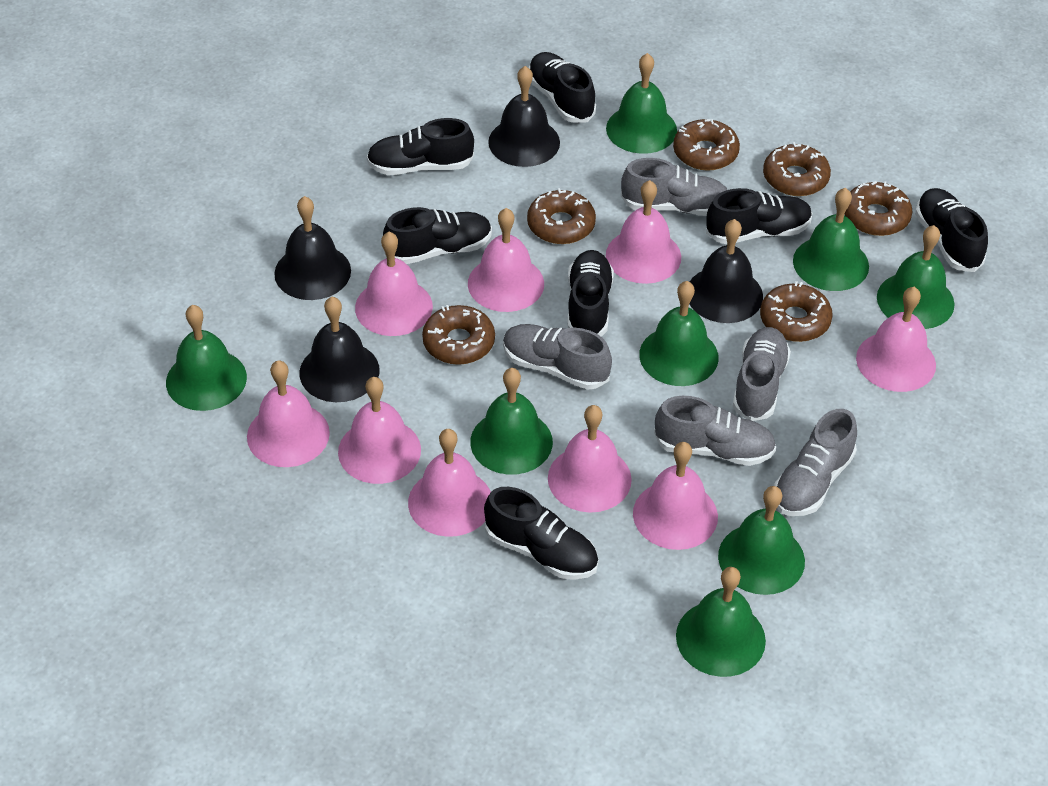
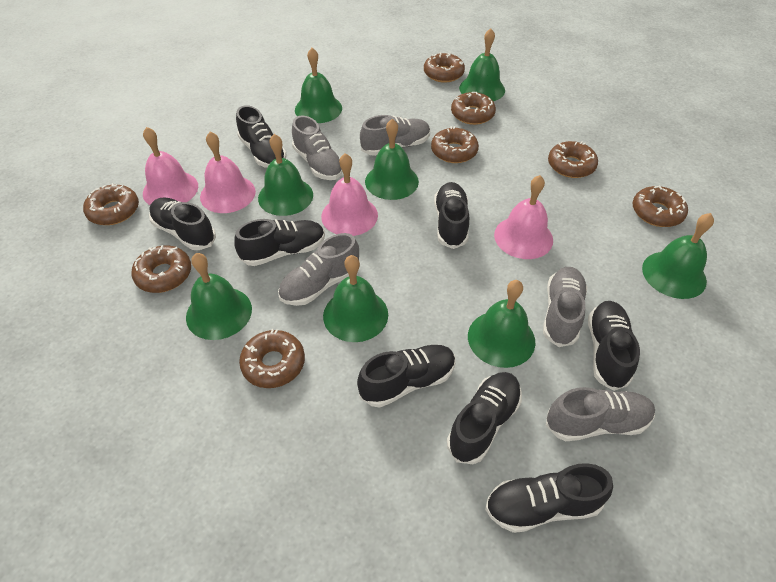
black bell: 4 -> 0
black shoe: 7 -> 8
brown donut: 6 -> 8
pink bell: 9 -> 4

